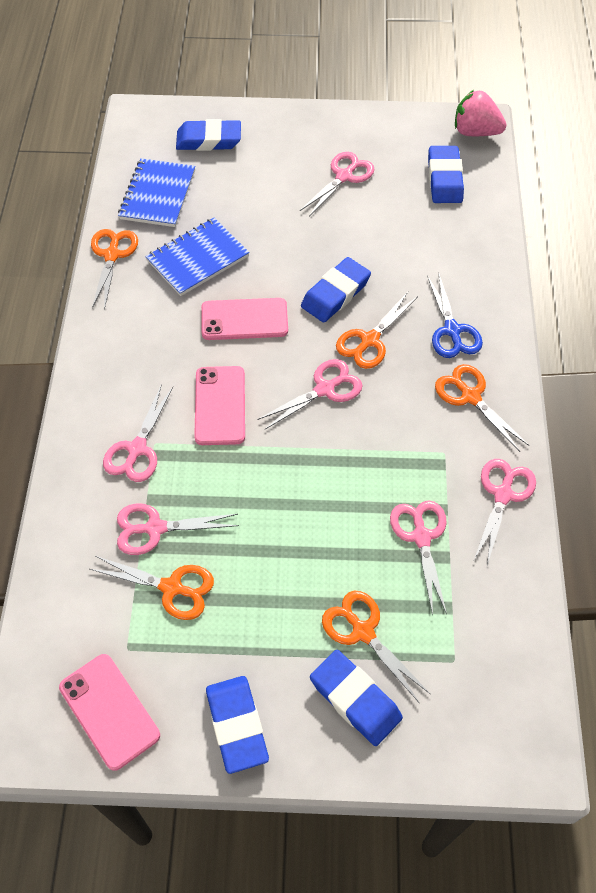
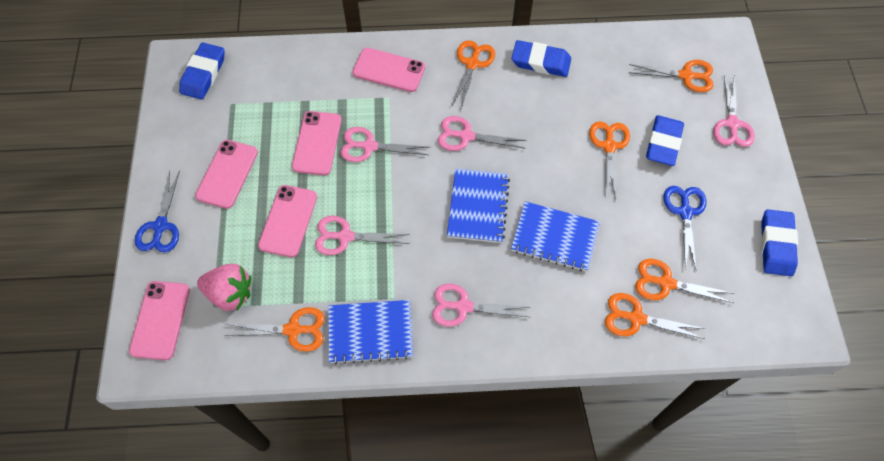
blue eraser: 5 -> 4
blue notebook: 2 -> 3
blue scissors: 1 -> 2
orange scissors: 5 -> 6
pink phone: 3 -> 5
pink scissors: 6 -> 5

